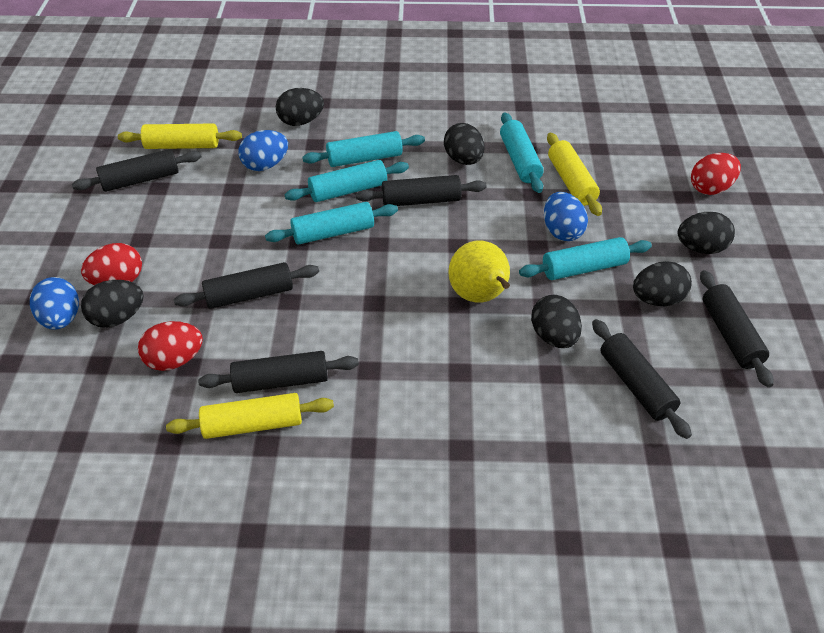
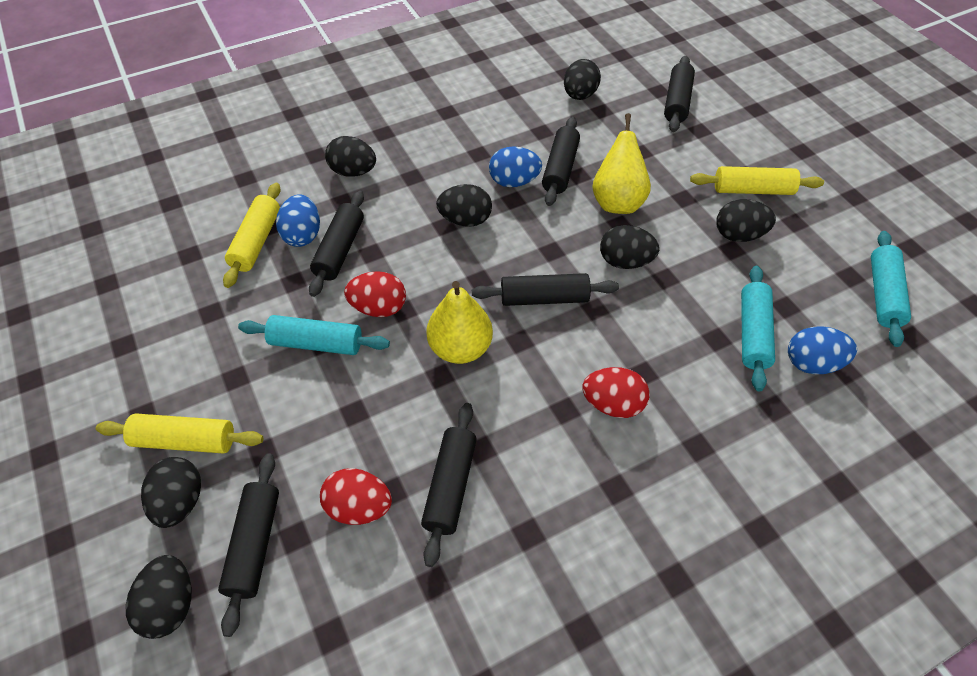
black egg: 6 -> 7
turquoise rolling pin: 5 -> 3
yellow pear: 1 -> 2

